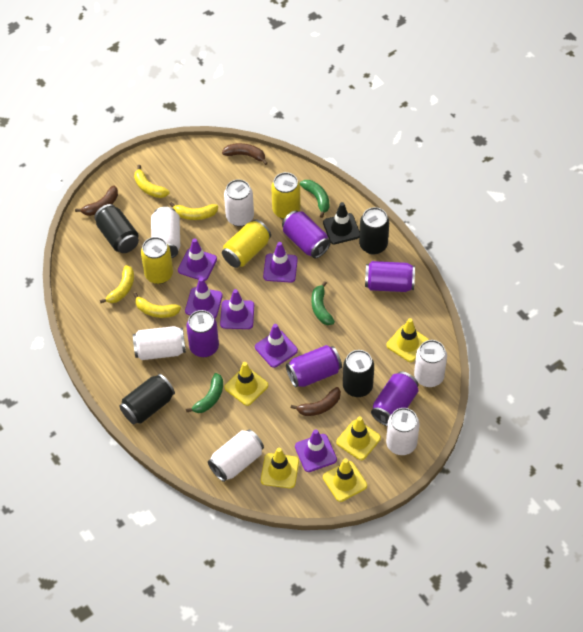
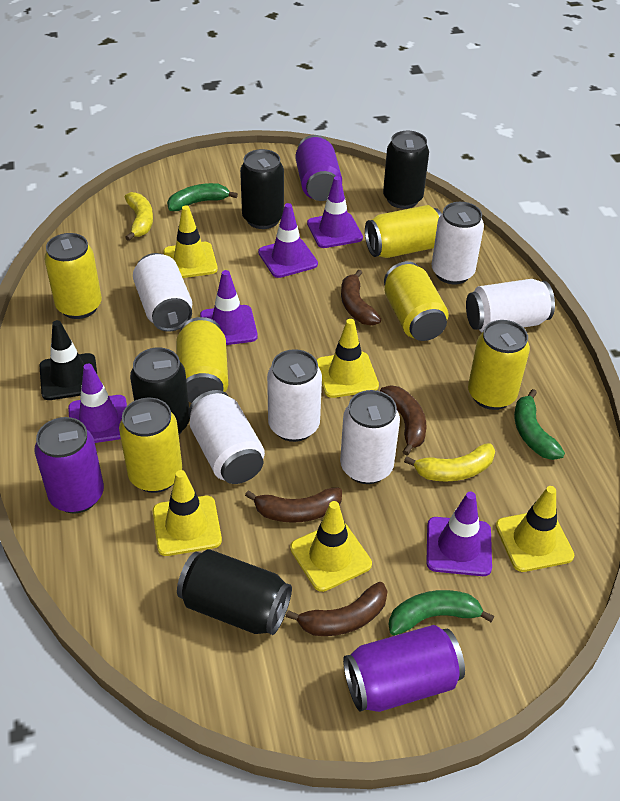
brown banana: 3 -> 4
purple can: 5 -> 3
purple traffic cone: 6 -> 5
yellow banana: 4 -> 2
yellow can: 3 -> 6

